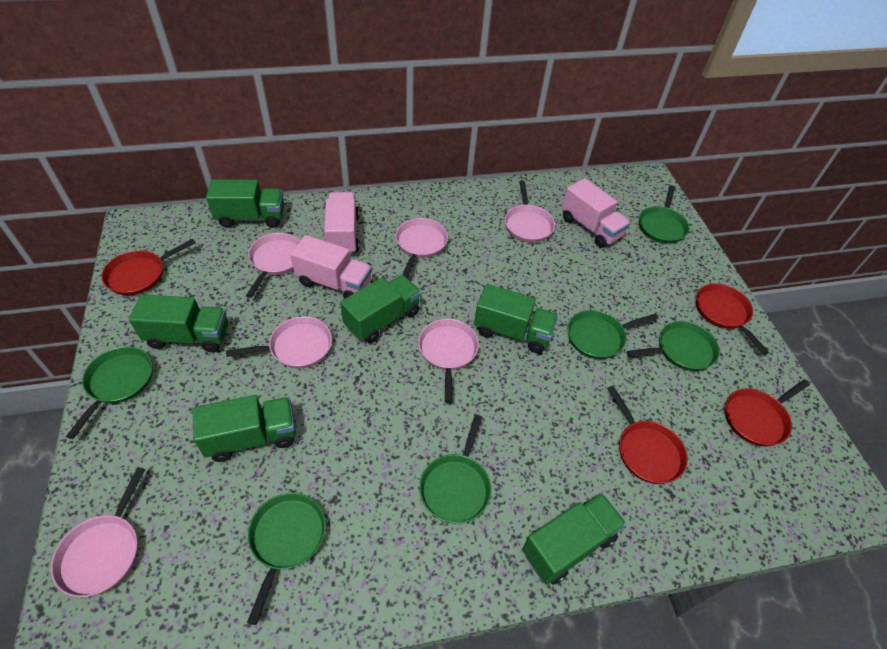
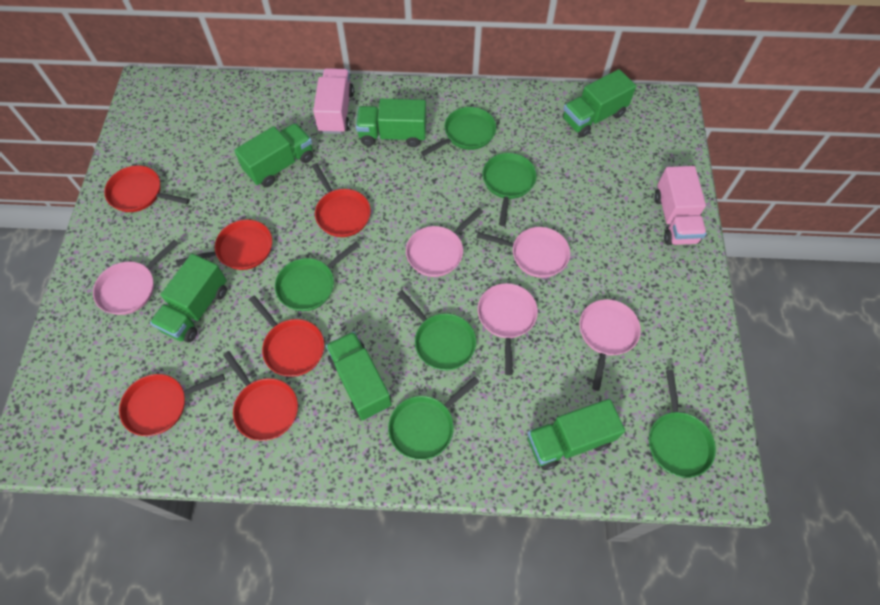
pink pan: 6 -> 5
pink truck: 3 -> 2
red pan: 4 -> 6

